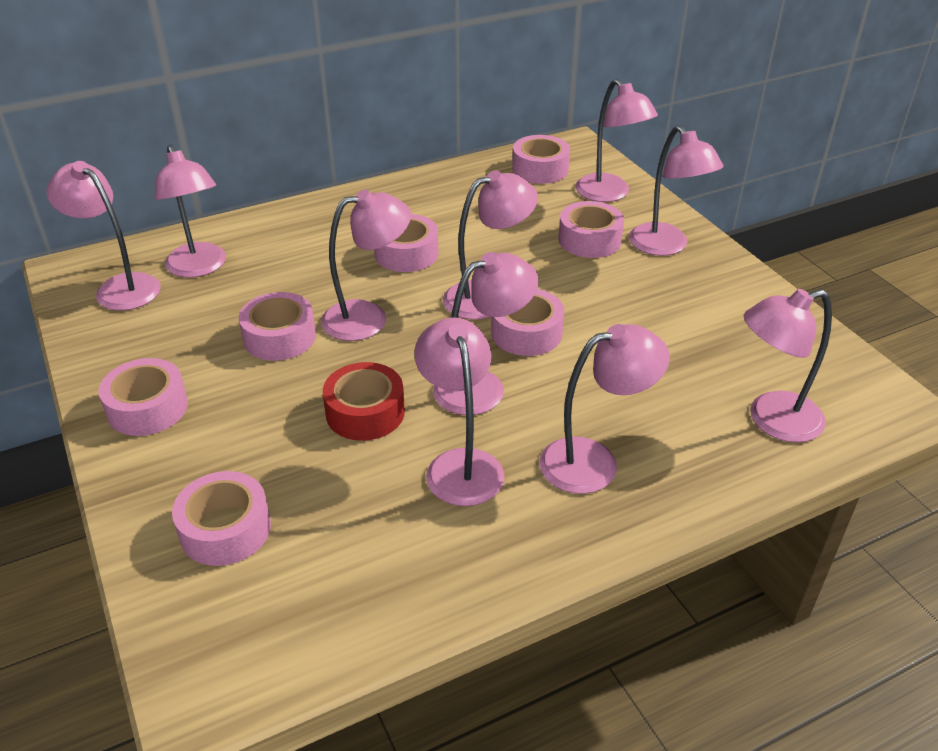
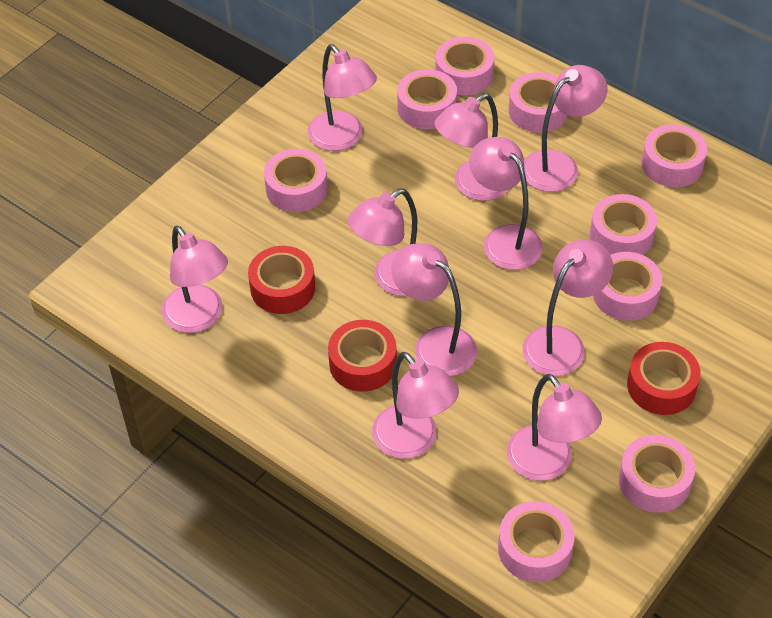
pink tape: 7 -> 9
red tape: 1 -> 3

